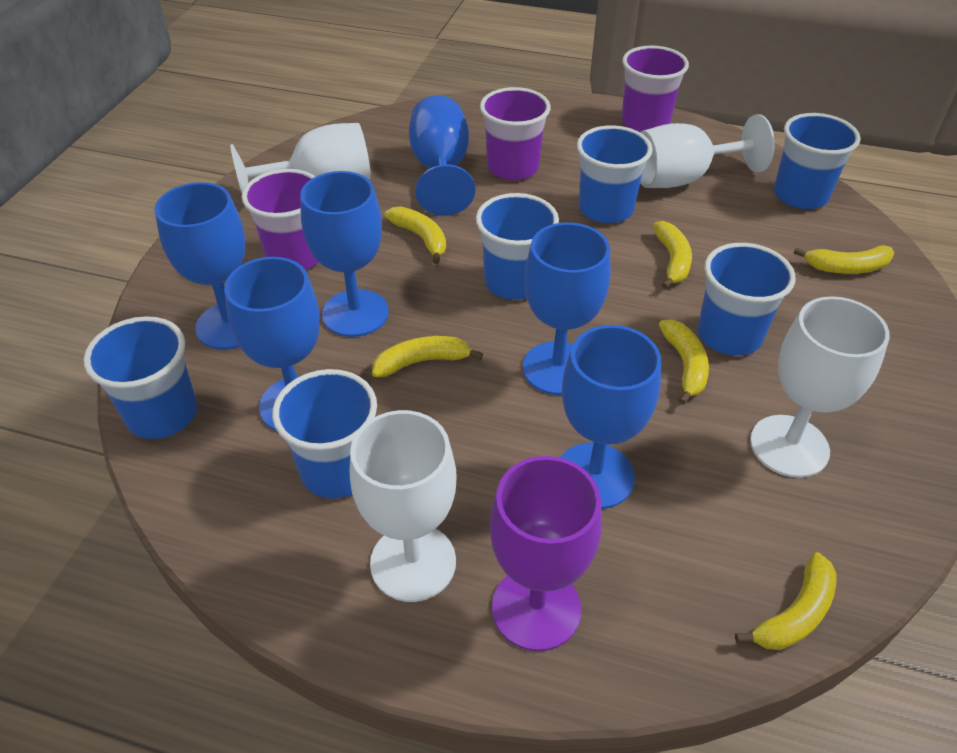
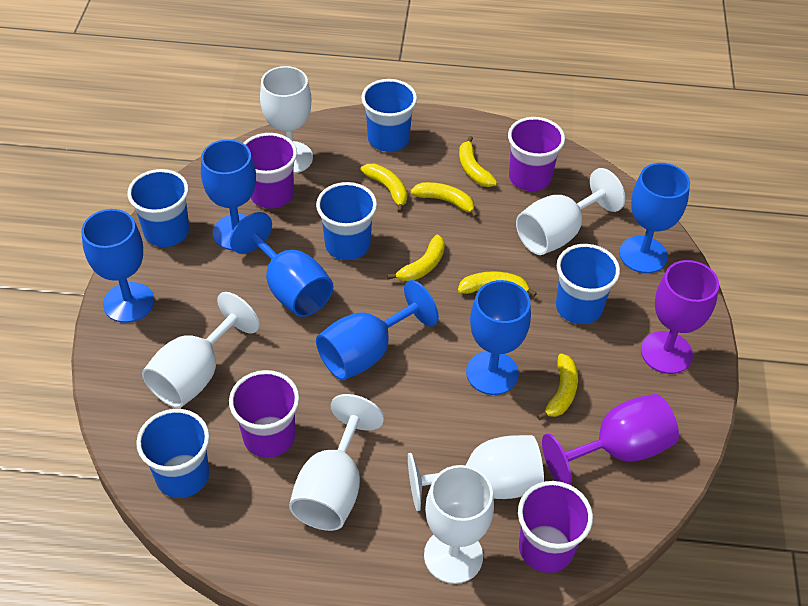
blue cup: 6 -> 5
purple cup: 3 -> 4
purple goblet: 1 -> 2
white goblet: 4 -> 6

